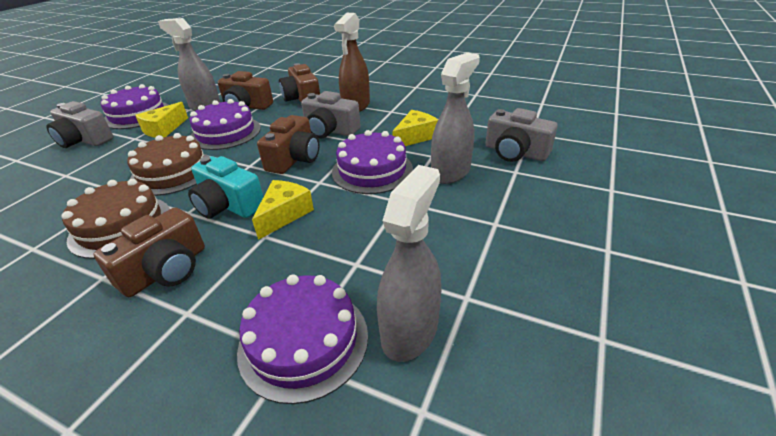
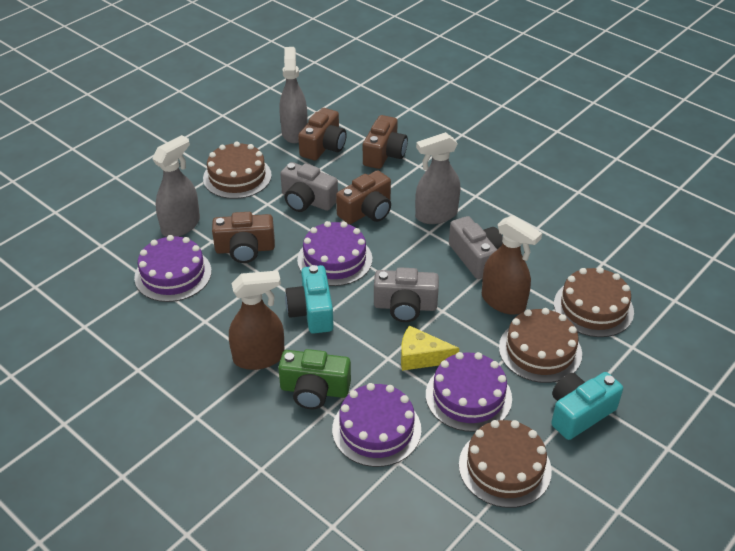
brown cake: 2 -> 4
brown spray bottle: 1 -> 2
green camera: 0 -> 1
turquoise camera: 1 -> 2
yellow cheese: 3 -> 1

